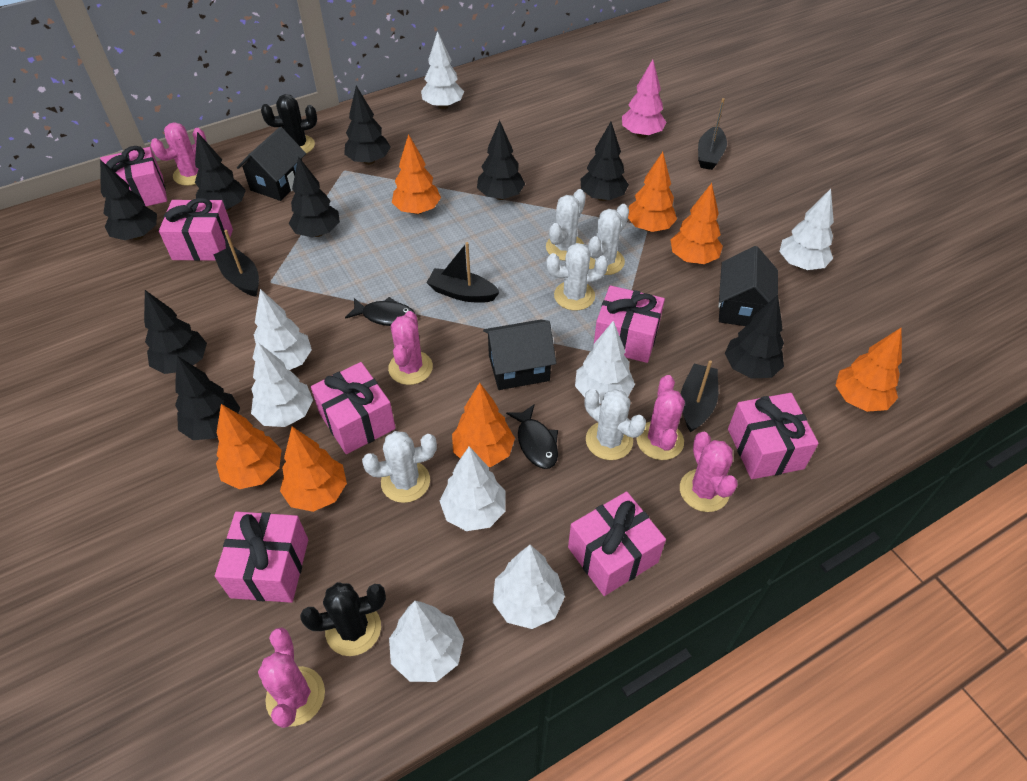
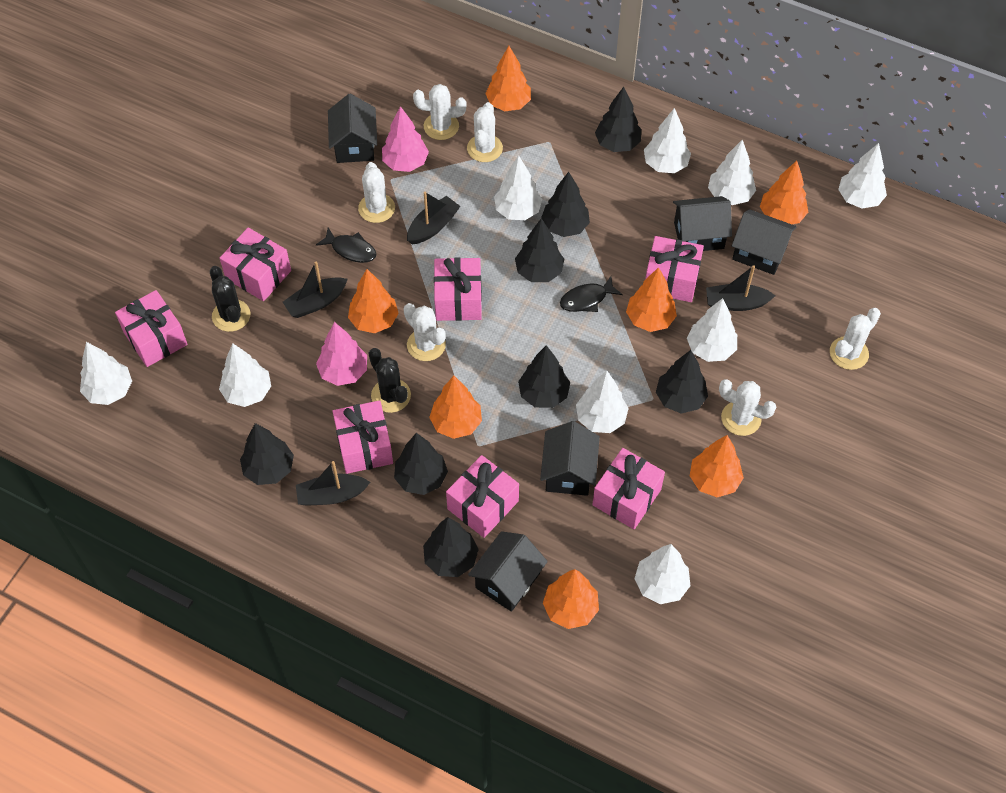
black house: 3 -> 5
black tree: 9 -> 8
pink cactus: 5 -> 0
pink tree: 1 -> 2
white cactus: 5 -> 6
white tree: 8 -> 9

